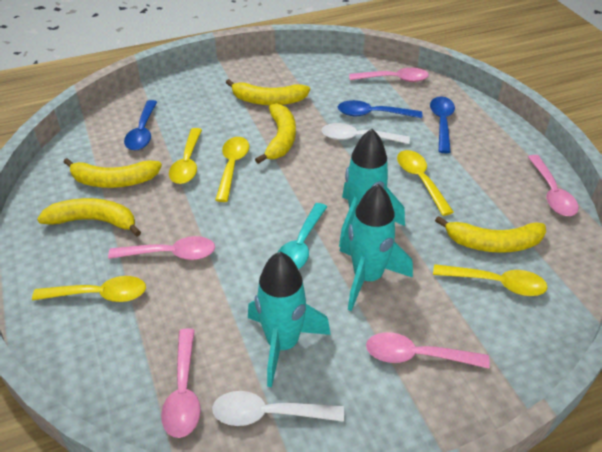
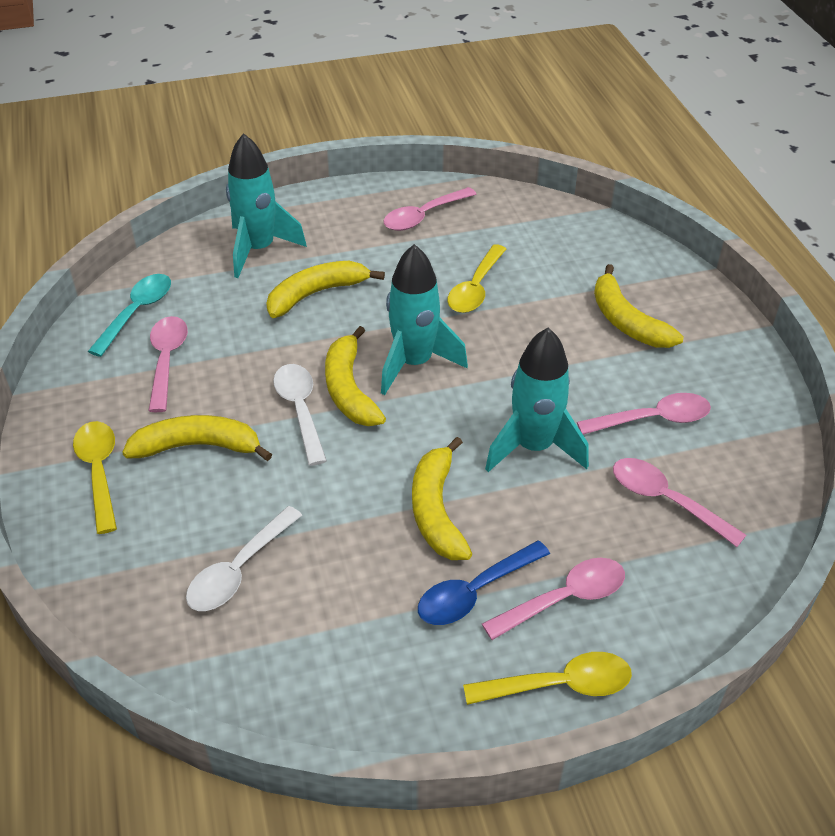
blue spoon: 3 -> 1
yellow spoon: 5 -> 3

